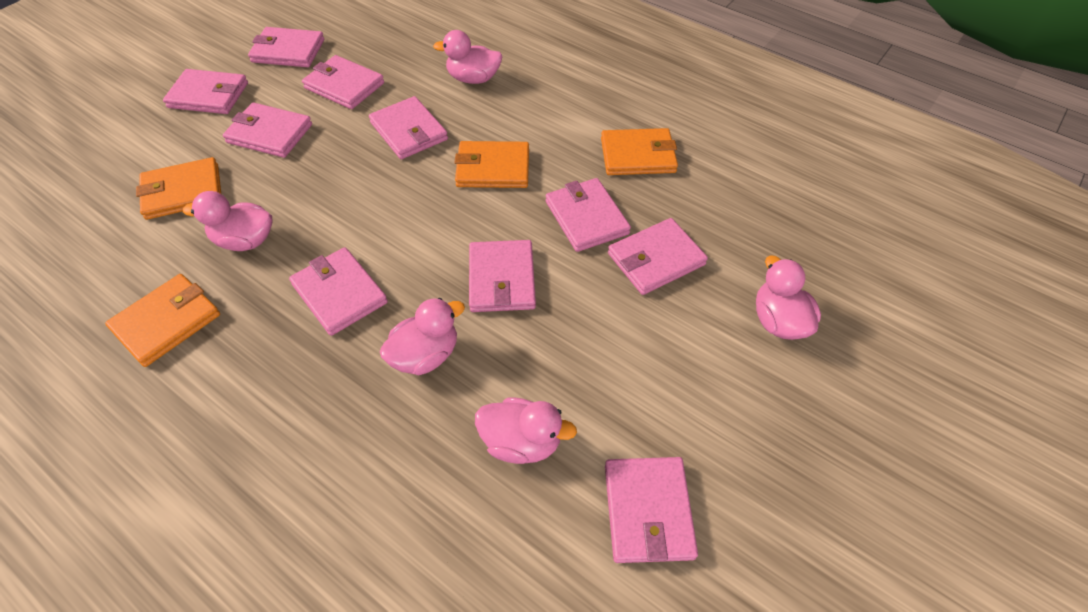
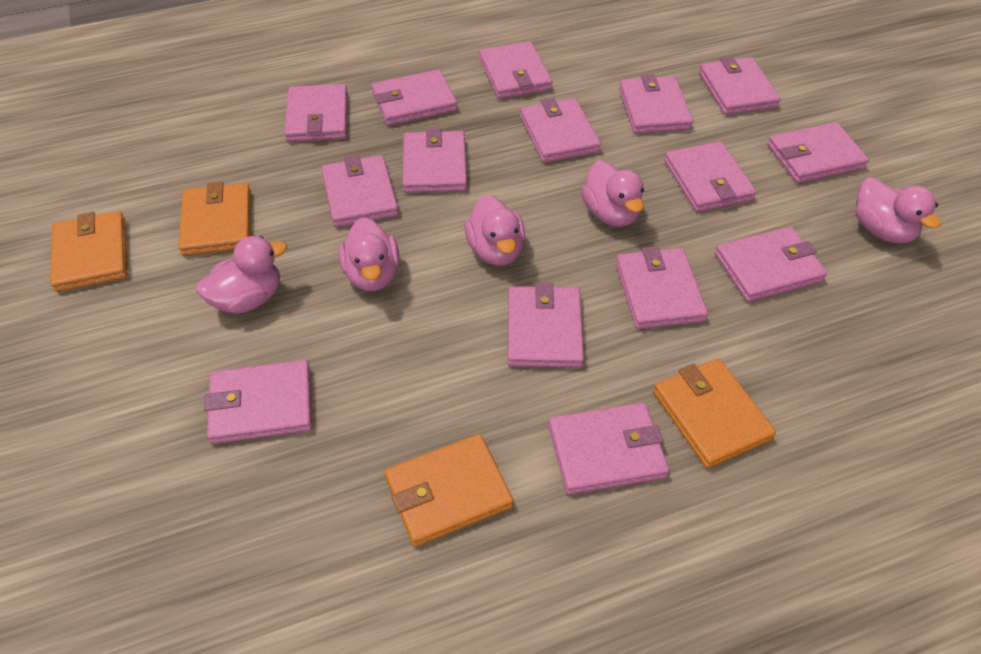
pink wallet: 10 -> 15

